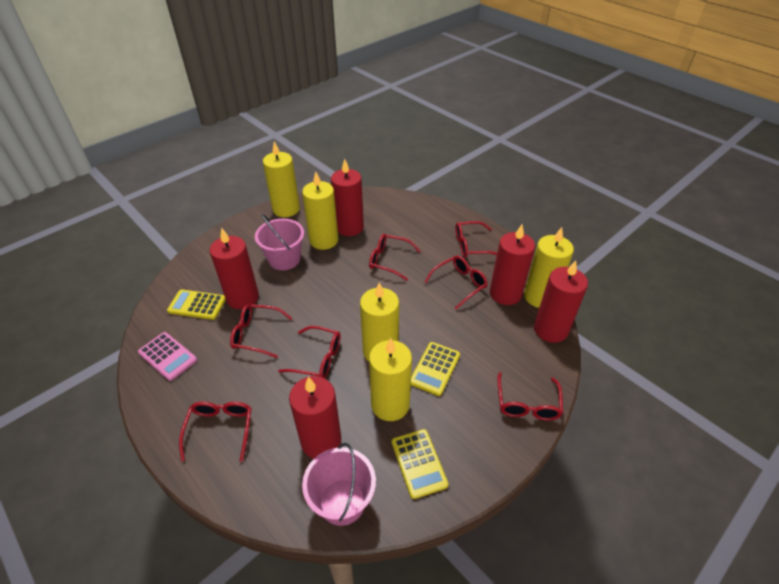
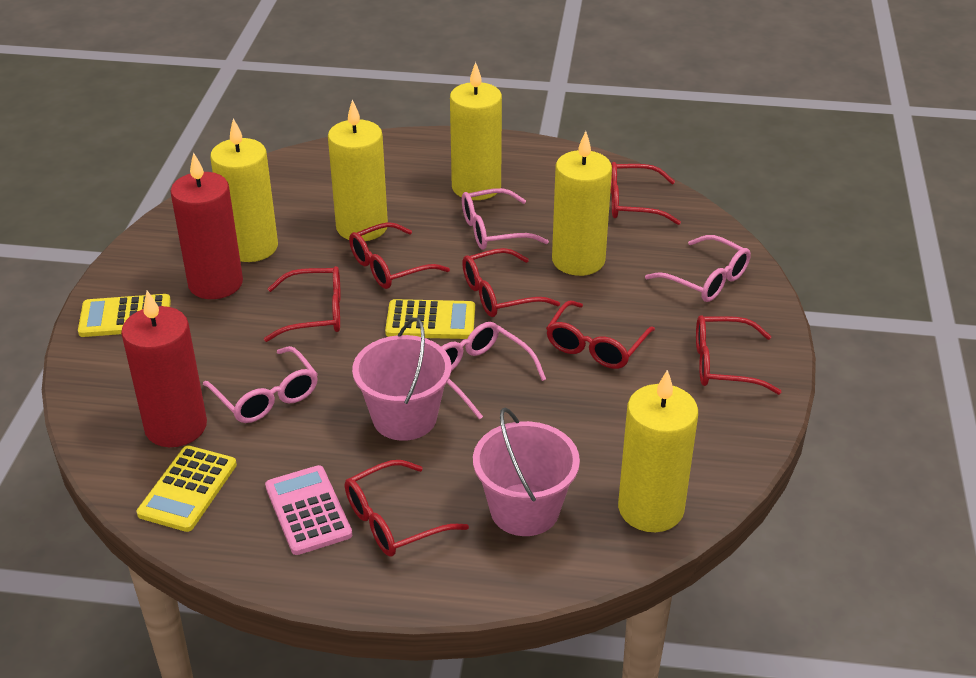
pink glasses: 0 -> 4
red candle: 5 -> 2

